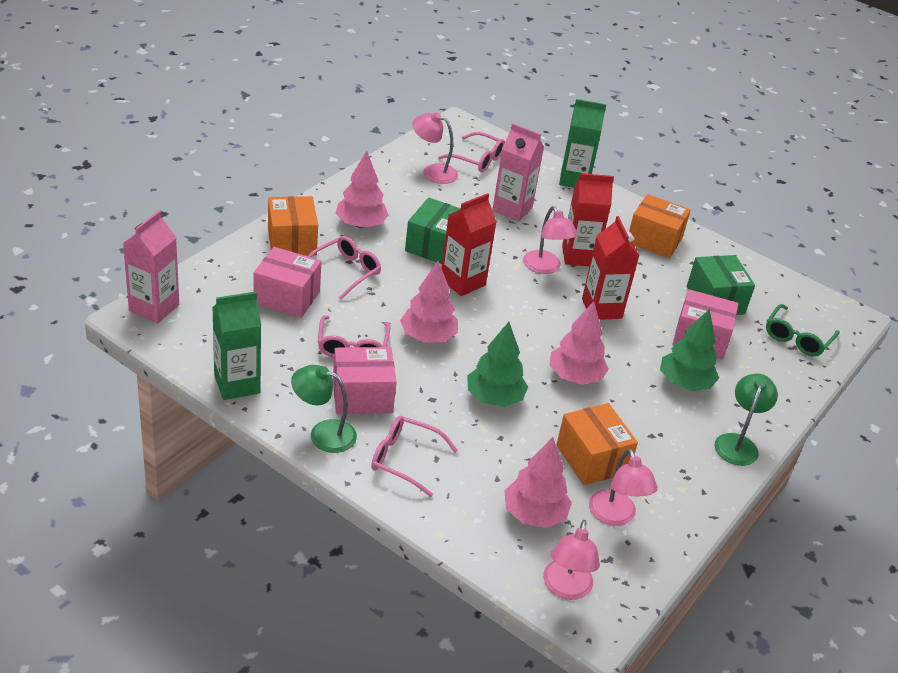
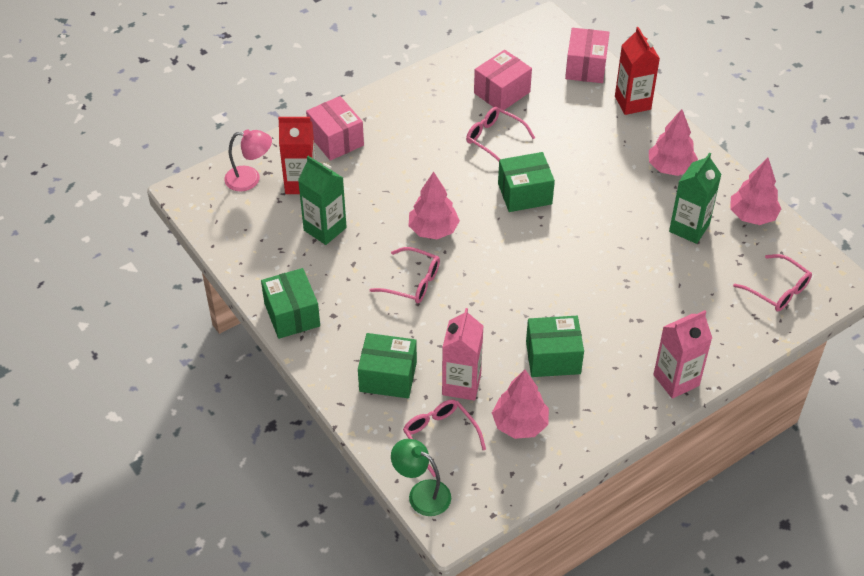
green box: 2 -> 4
green glasses: 1 -> 0
green lamp: 2 -> 1
green tree: 2 -> 0
orange box: 3 -> 0
pink lamp: 4 -> 1
red carton: 3 -> 2

